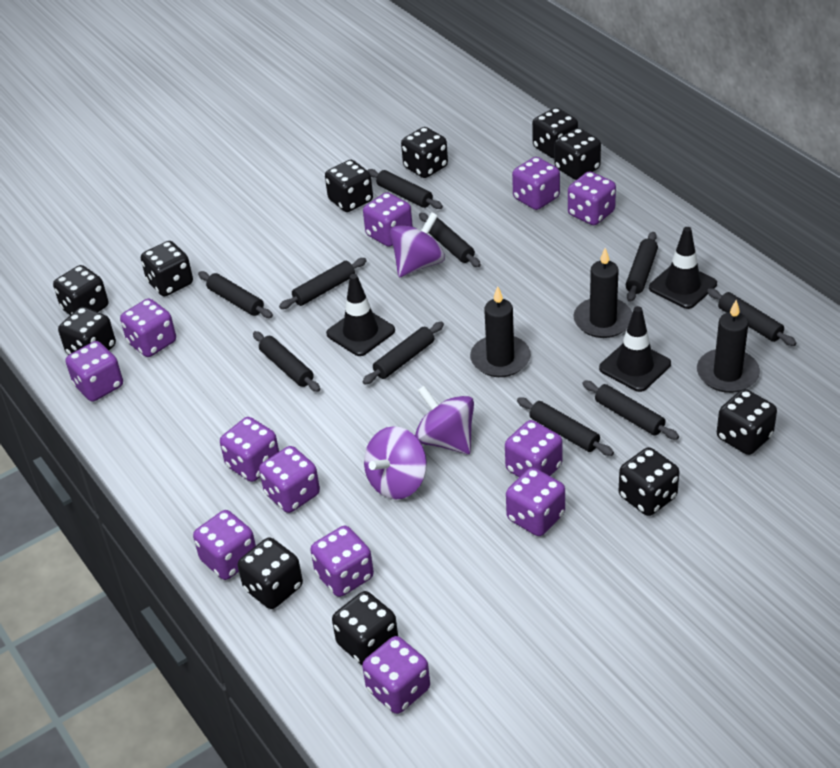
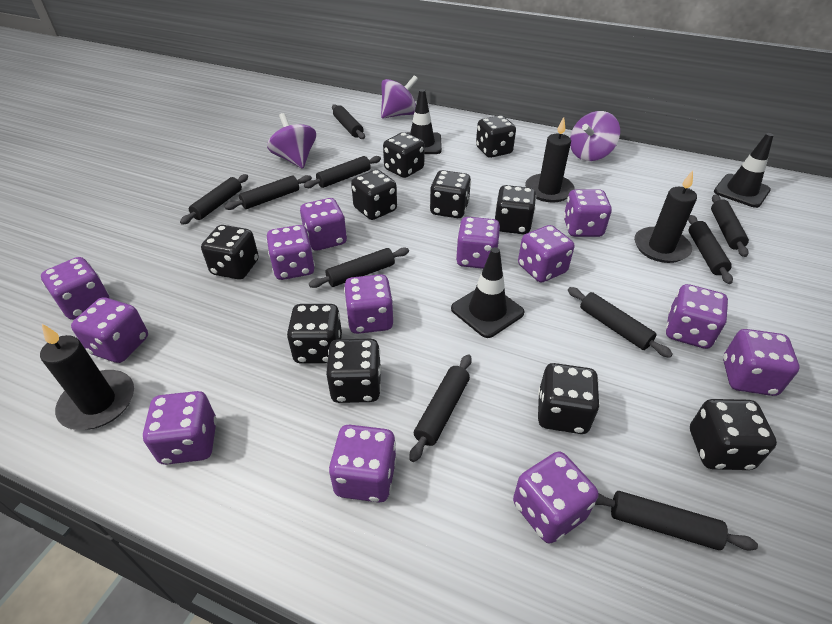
black dice: 11 -> 10
purple dice: 12 -> 13

